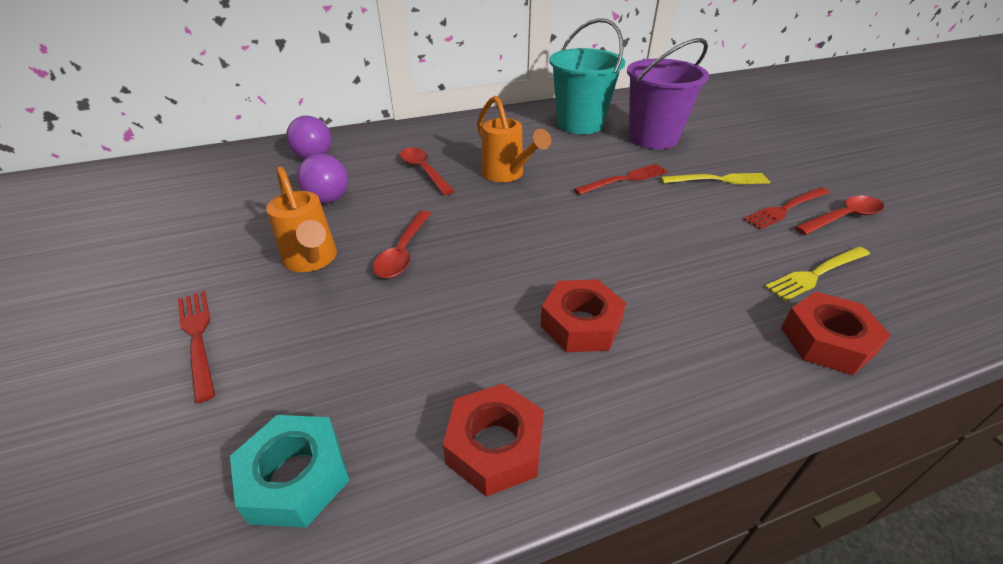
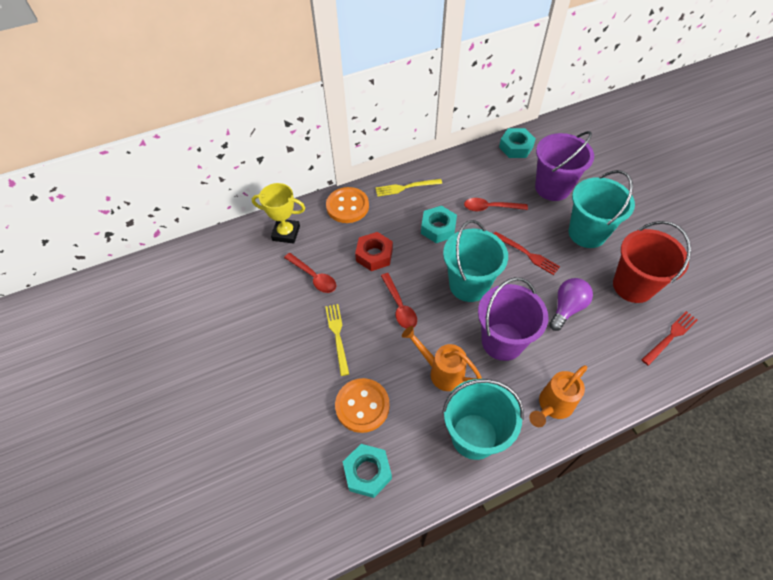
orange button: 0 -> 2
purple bucket: 1 -> 2
purple light bulb: 2 -> 1
red bucket: 0 -> 1
red fork: 3 -> 2
red nut: 3 -> 1
turquoise bucket: 1 -> 3
turquoise nut: 1 -> 3
yellow trophy: 0 -> 1

